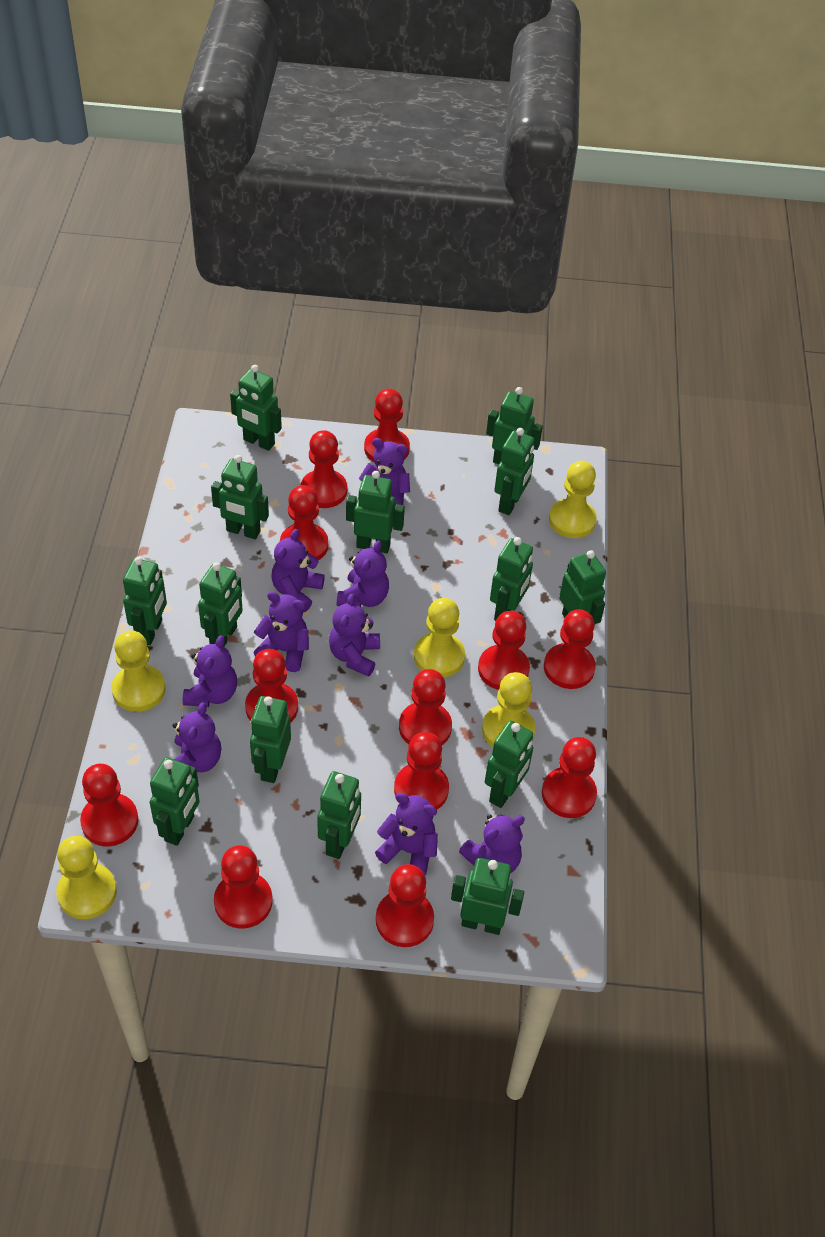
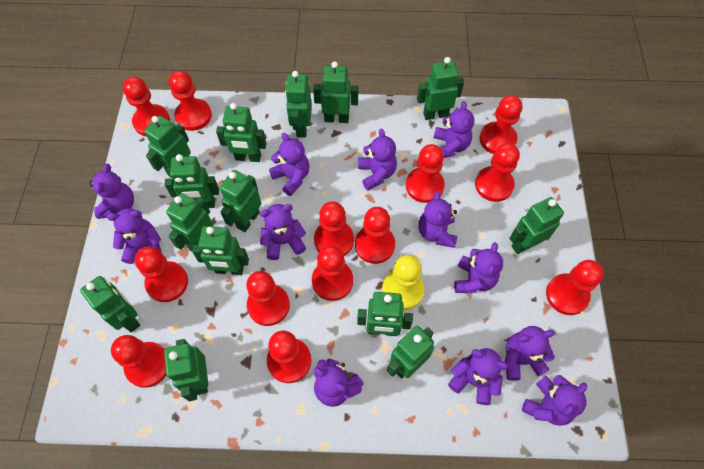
purple teddy bear: 9 -> 12
red pawn: 12 -> 13
yellow pawn: 5 -> 1

